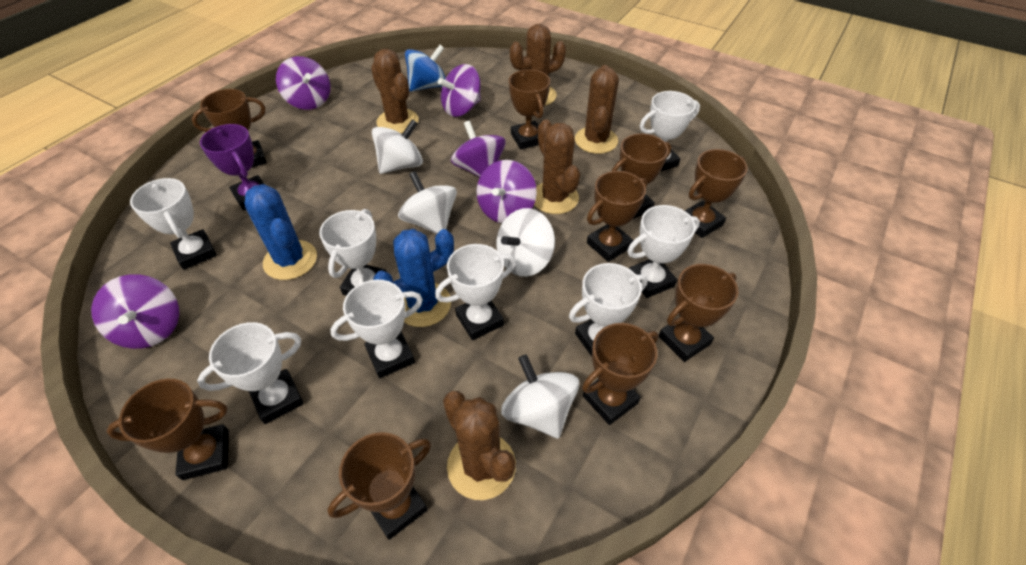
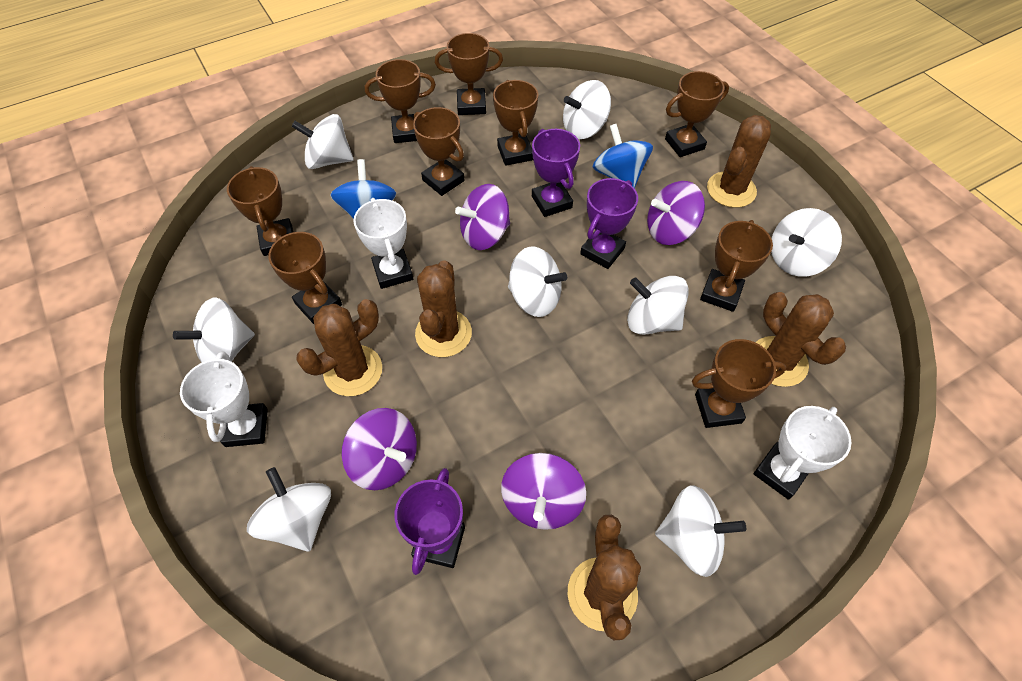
blue cactus: 2 -> 0
blue spinning top: 1 -> 2
purple spinning top: 5 -> 4
purple trophy: 1 -> 3
white spinning top: 4 -> 8
white trophy: 8 -> 3

